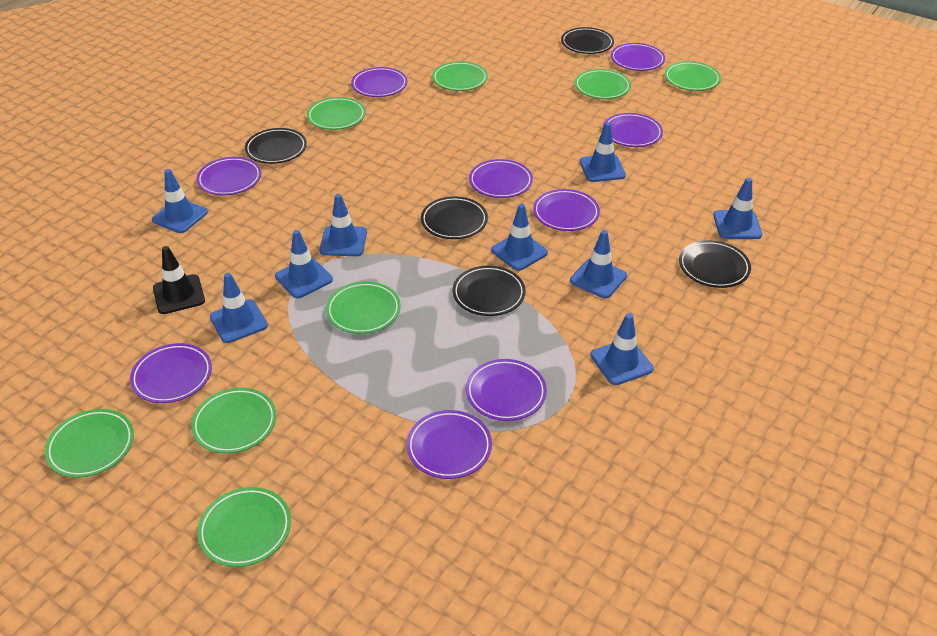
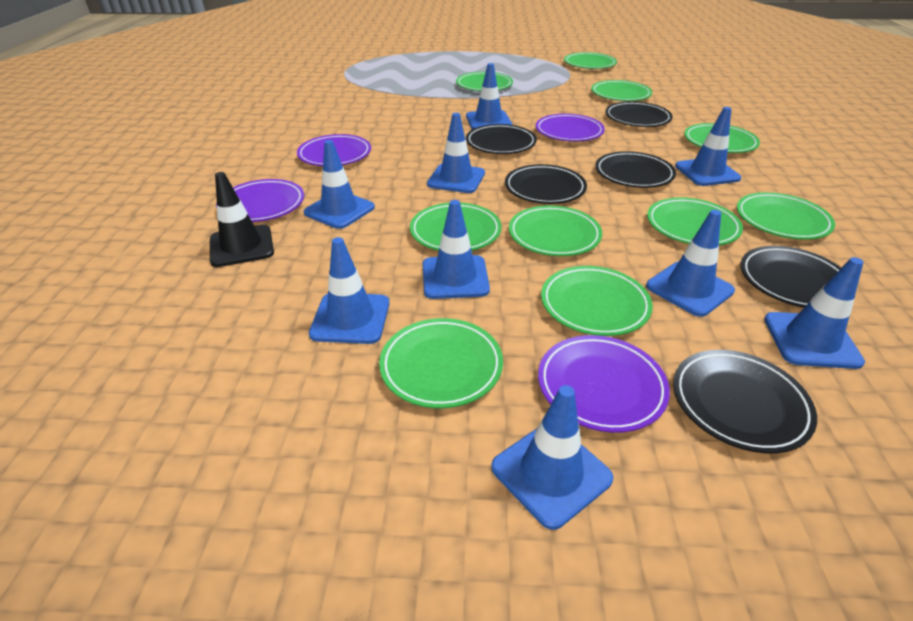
black plate: 5 -> 6
green plate: 8 -> 10
purple plate: 9 -> 4

